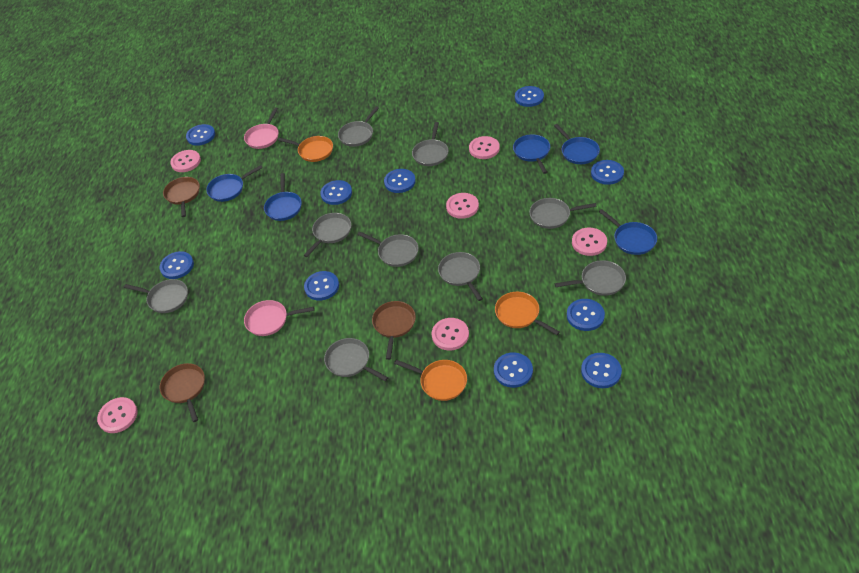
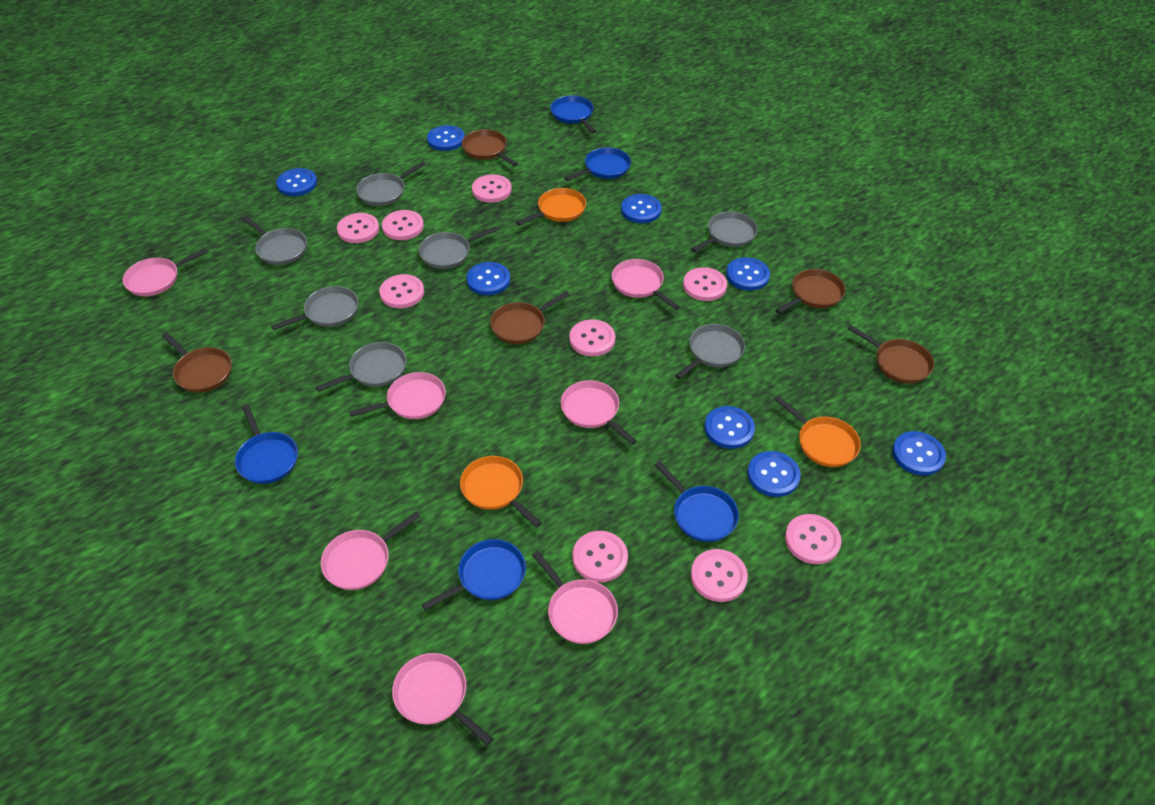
blue button: 10 -> 8
brown pan: 3 -> 5
grey pan: 9 -> 7
pink button: 6 -> 9
pink pan: 2 -> 7

